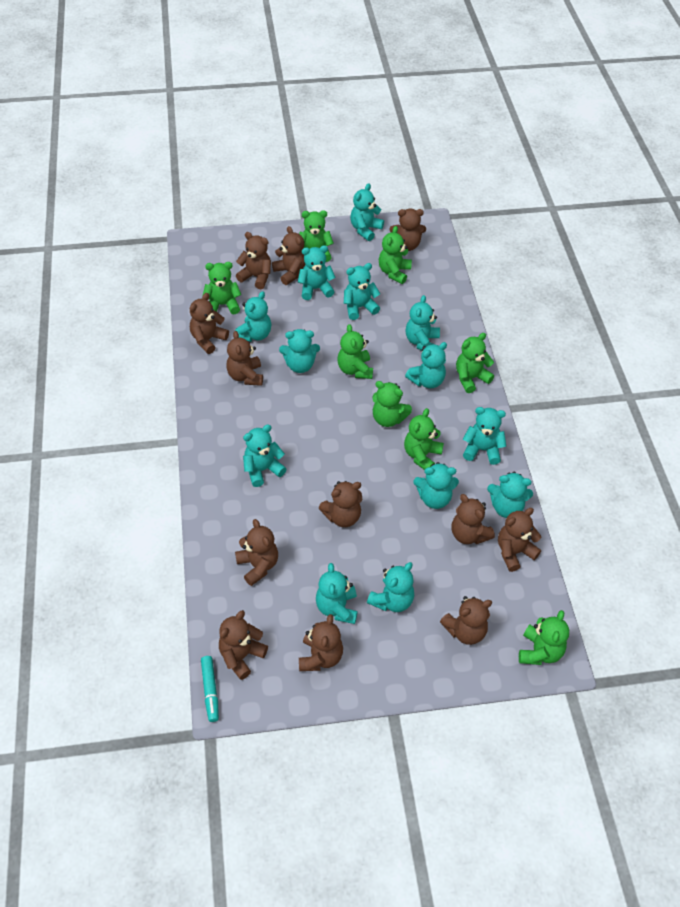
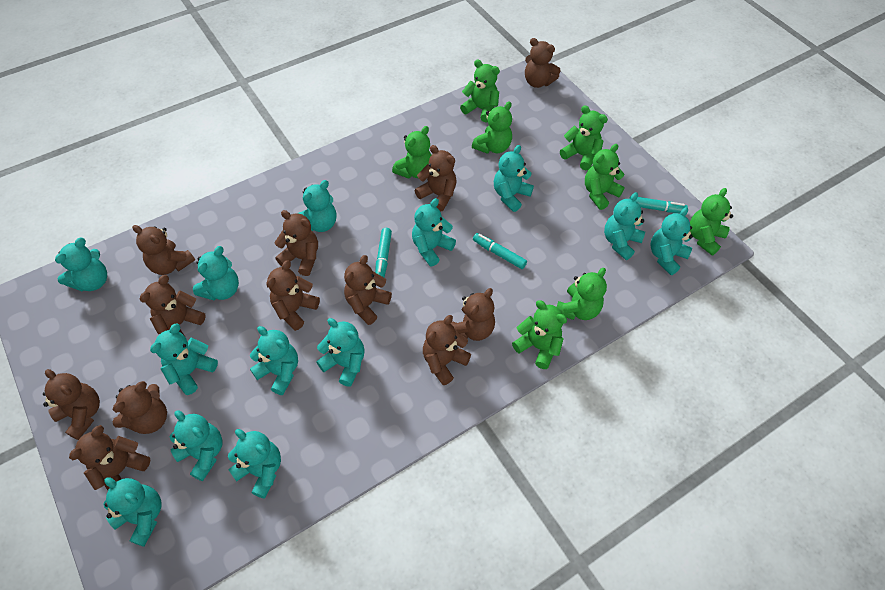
turquoise marker: 1 -> 3

